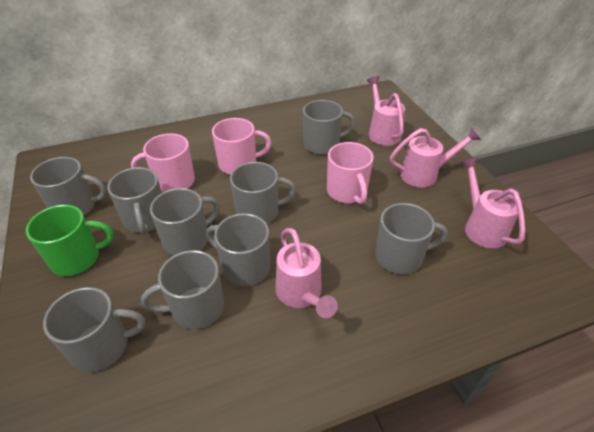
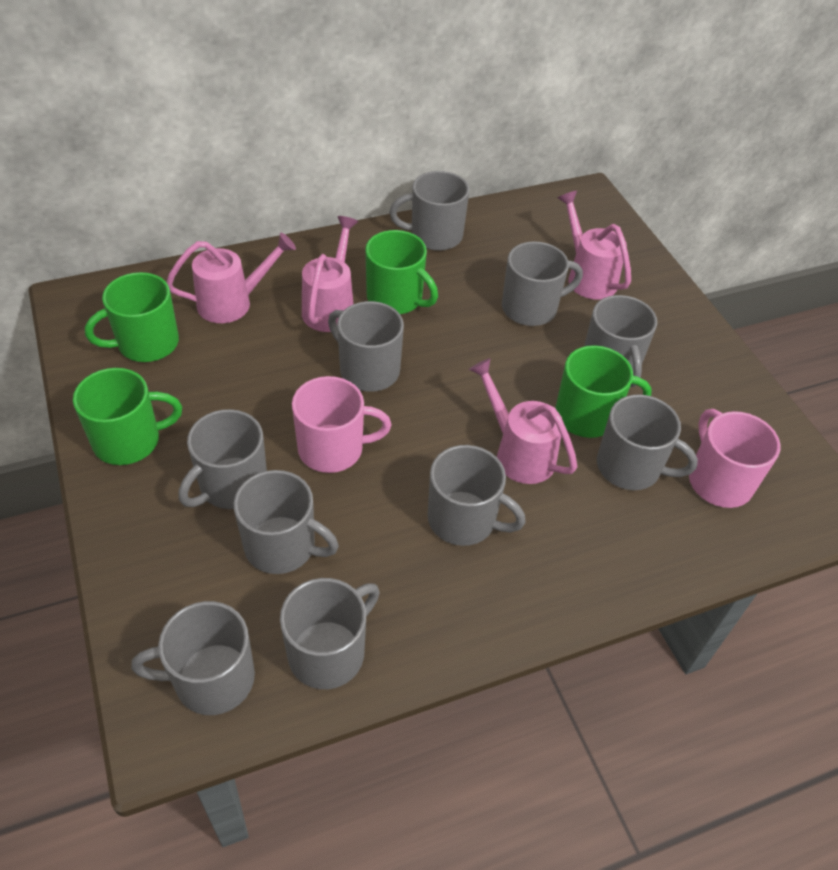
green mug: 1 -> 4
grey mug: 9 -> 10
pink mug: 3 -> 2

